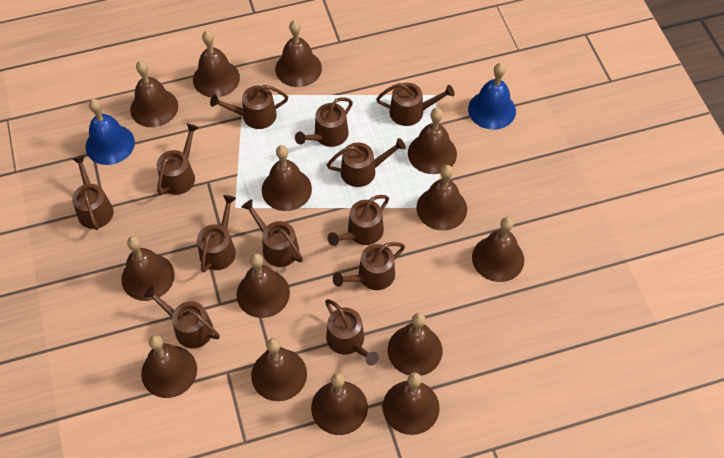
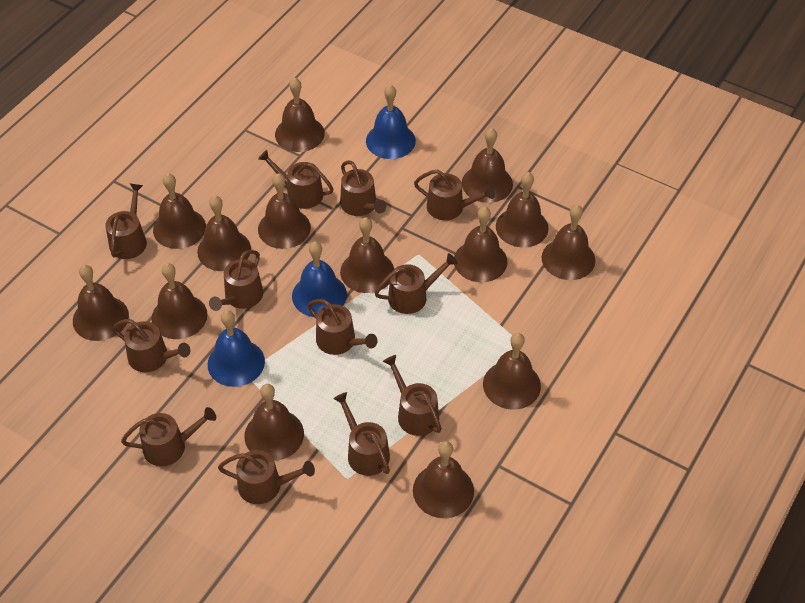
blue bell: 2 -> 3

